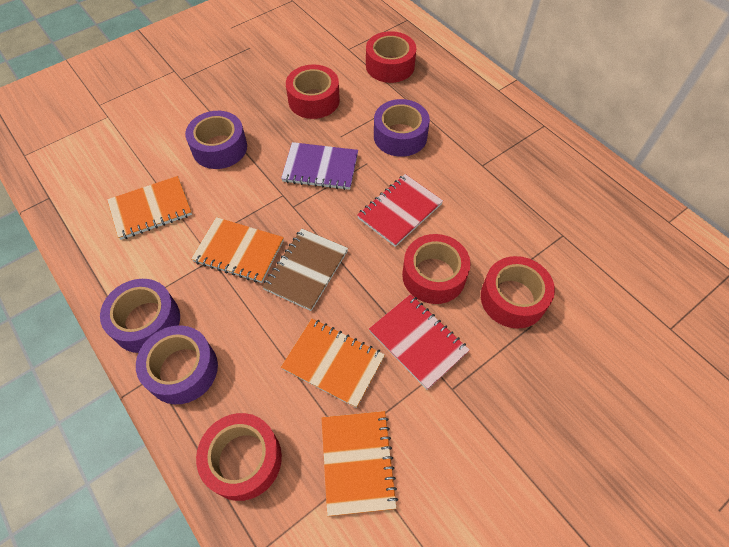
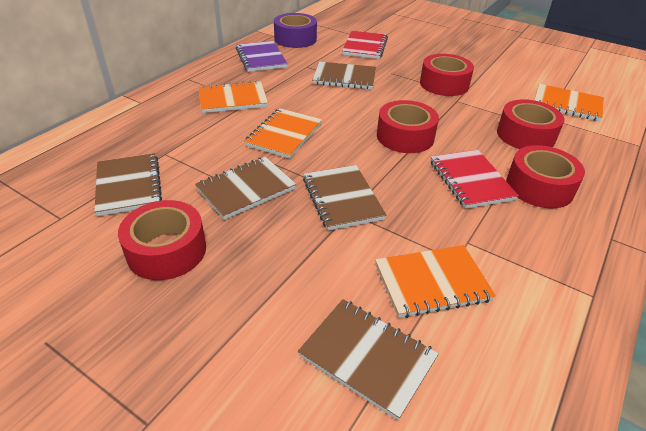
brown notebook: 1 -> 5
purple tape: 4 -> 1

